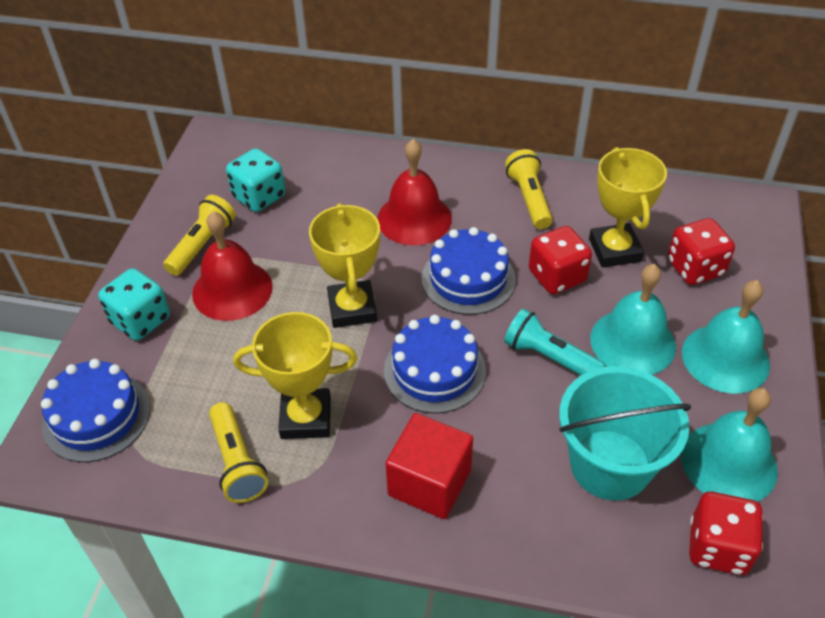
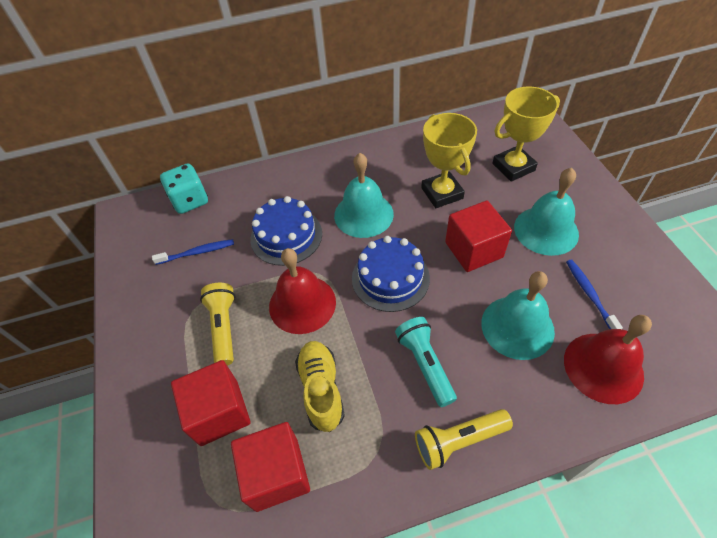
blue cake: 3 -> 2
blue toothbrush: 0 -> 2
red cube: 1 -> 3
red dice: 3 -> 0
turquoise bucket: 1 -> 0
turquoise dice: 2 -> 1
yellow flashlight: 3 -> 2
yellow shoe: 0 -> 1
yellow trophy: 3 -> 2

